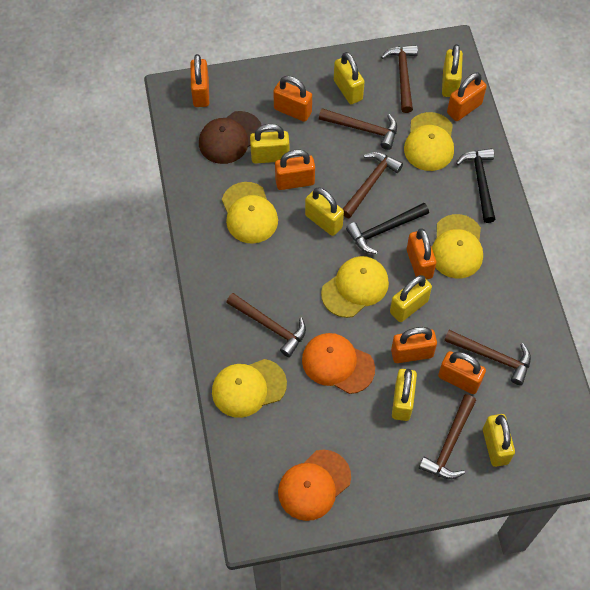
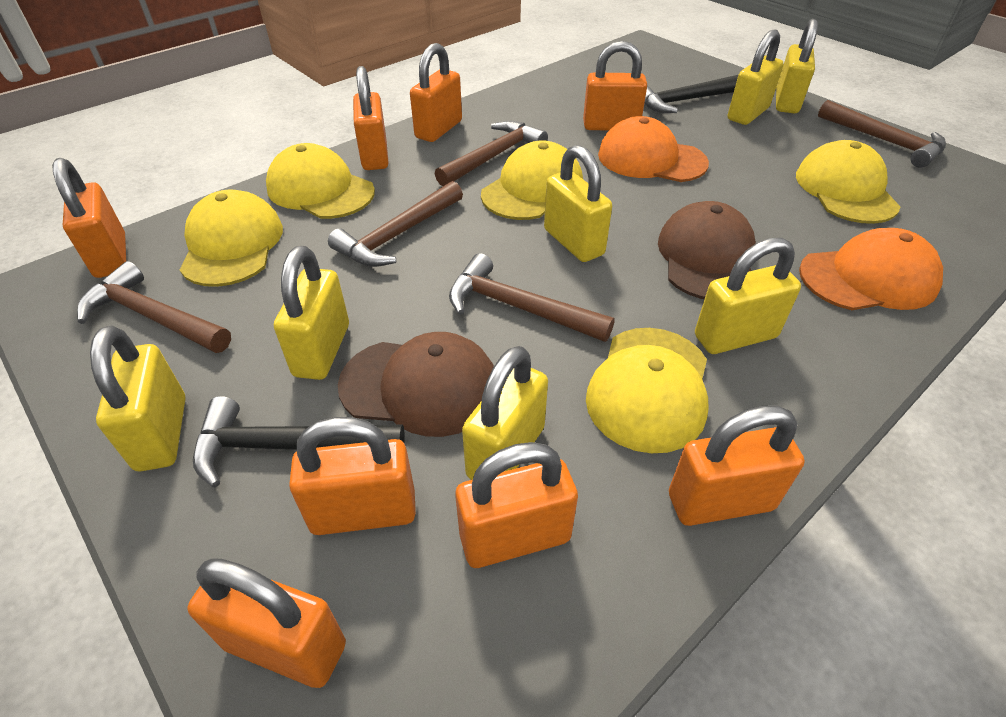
brown cap: 1 -> 2
brown hammer: 6 -> 5
orange padlock: 7 -> 8

